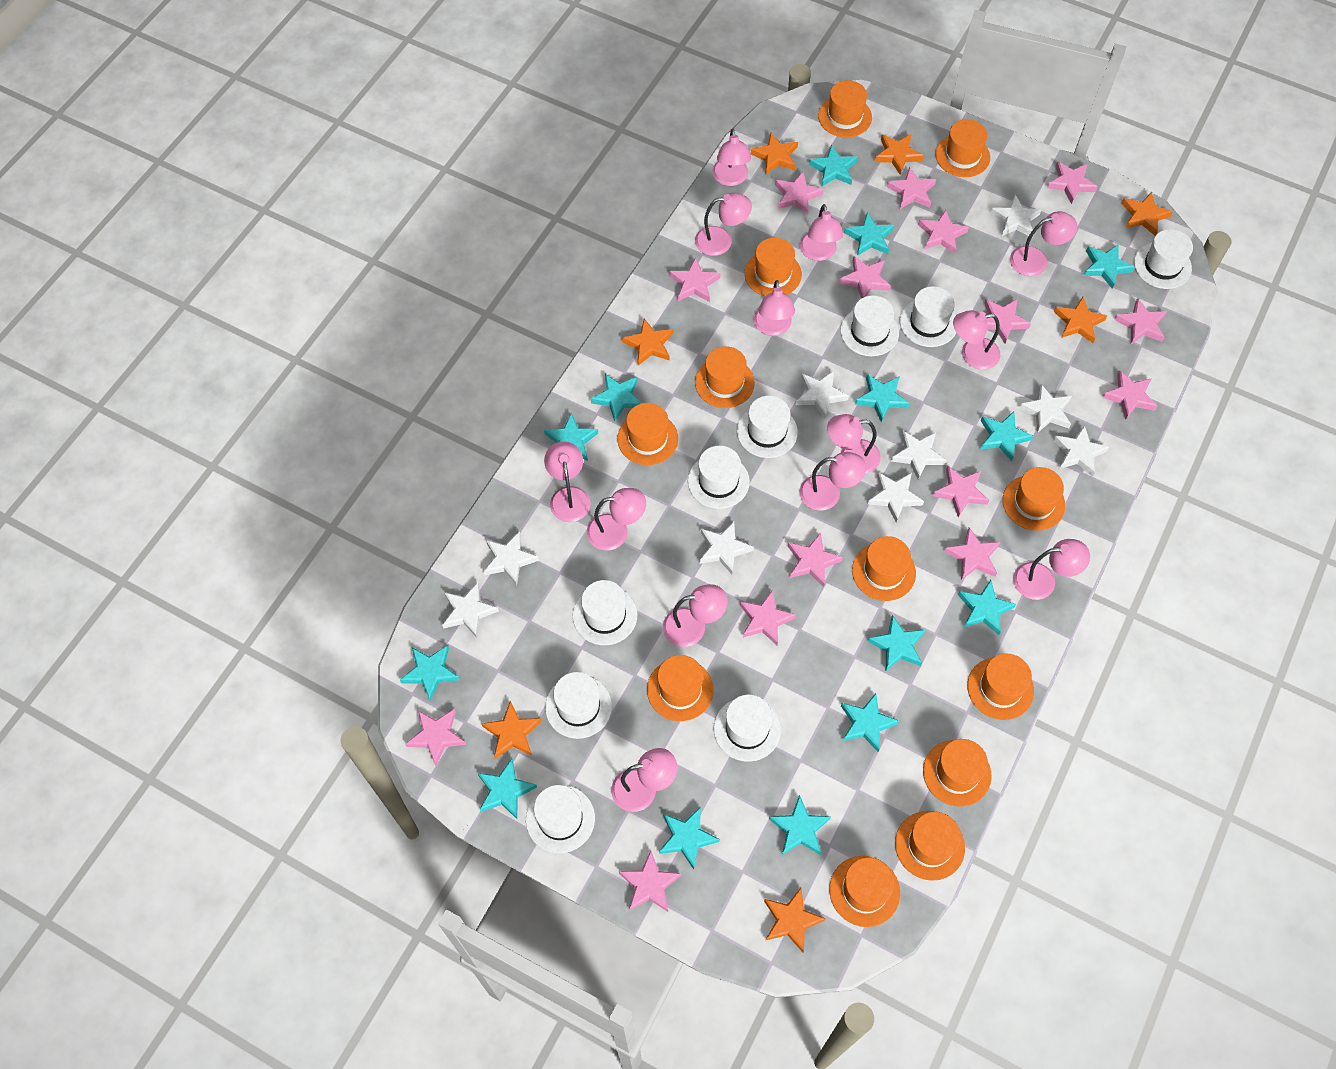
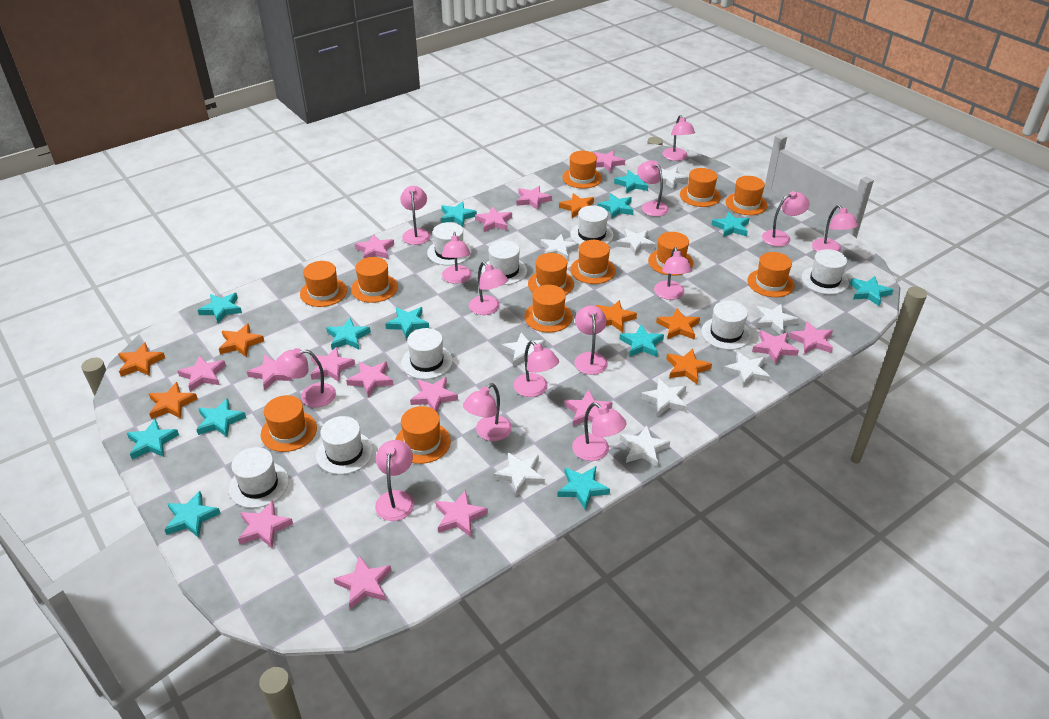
pink lamp: 13 -> 14
turquoise star: 14 -> 13
white hat: 9 -> 8

